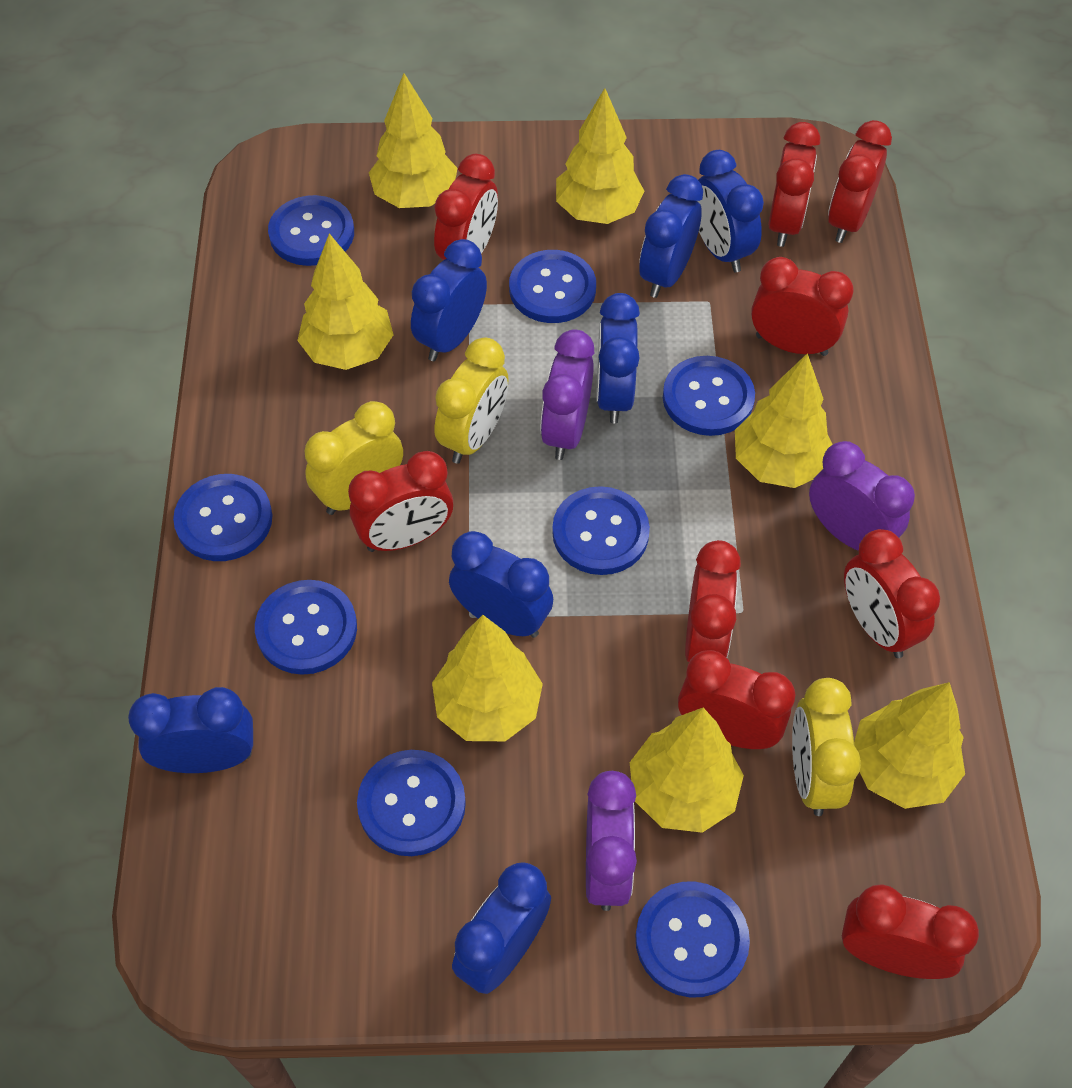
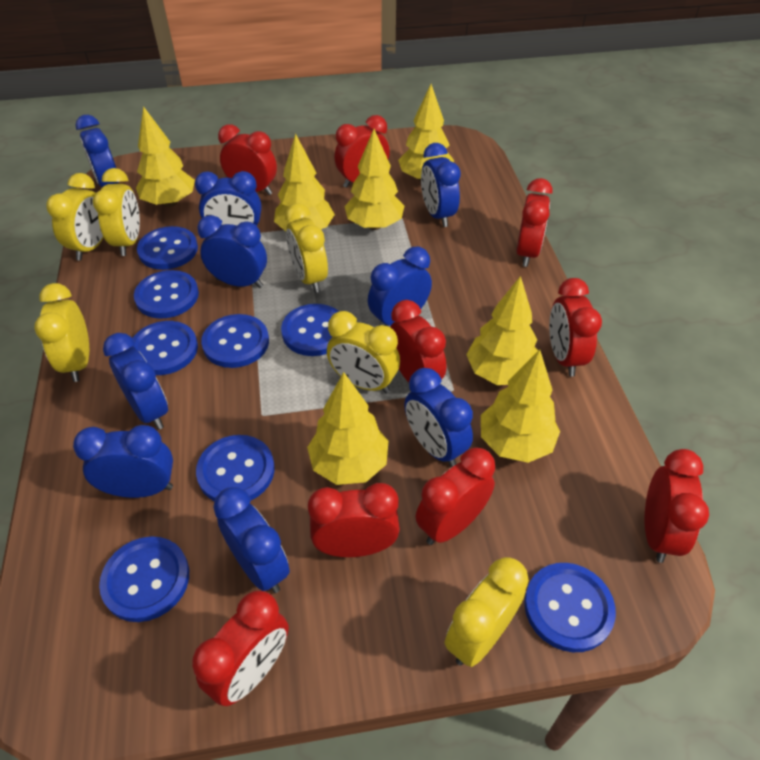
blue clock: 7 -> 9
purple clock: 3 -> 0
yellow clock: 3 -> 6

